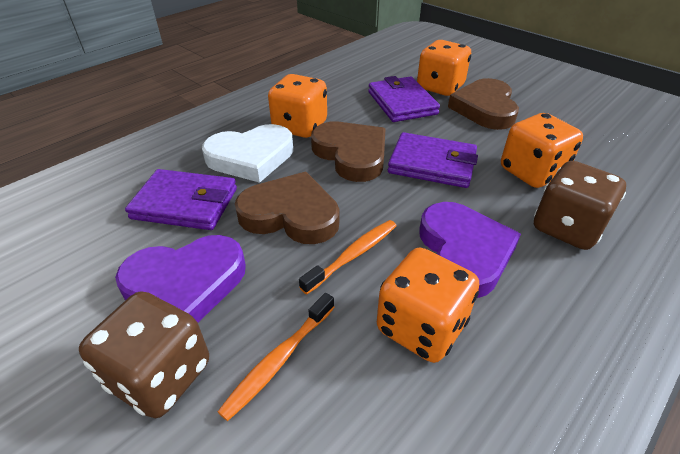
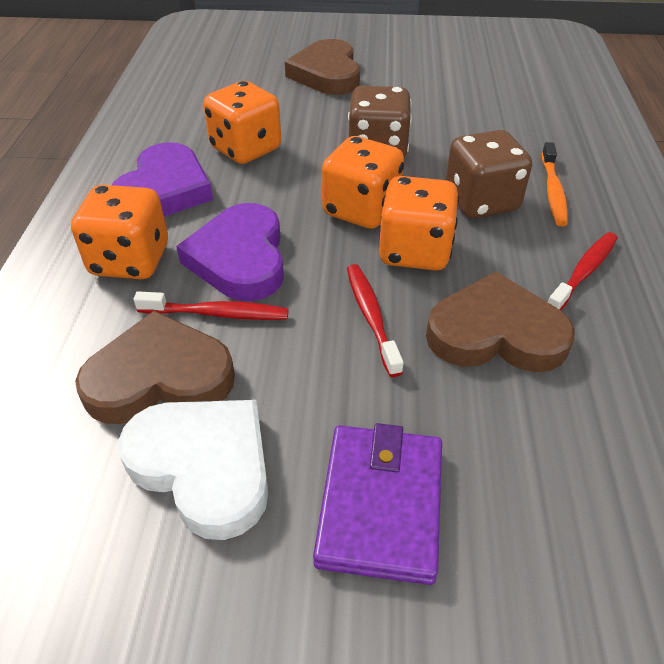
orange toothbrush: 2 -> 1
purple wallet: 3 -> 1
red toothbrush: 0 -> 3

